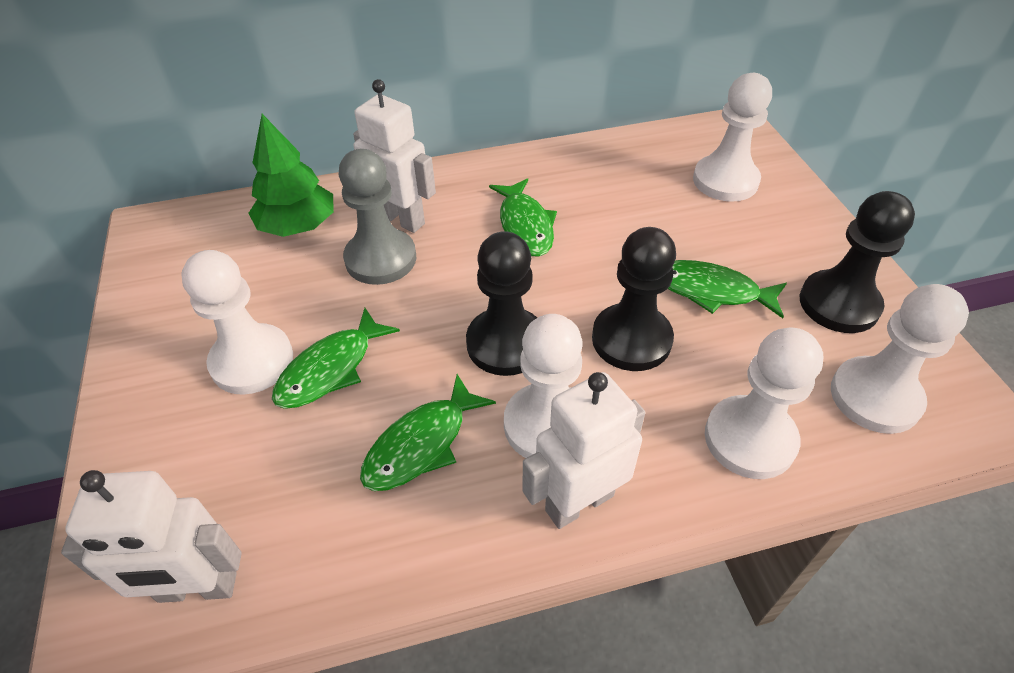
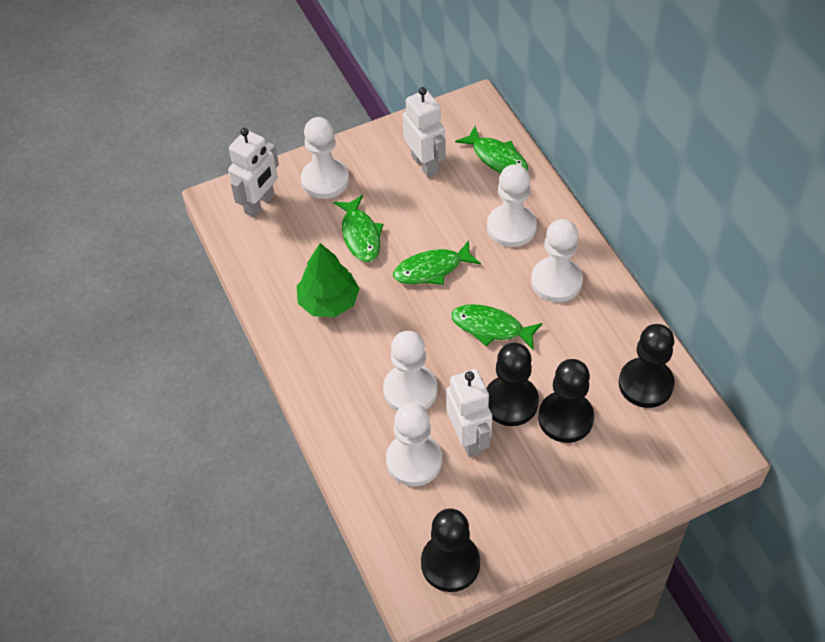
black pawn: 3 -> 4
grey pawn: 1 -> 0

